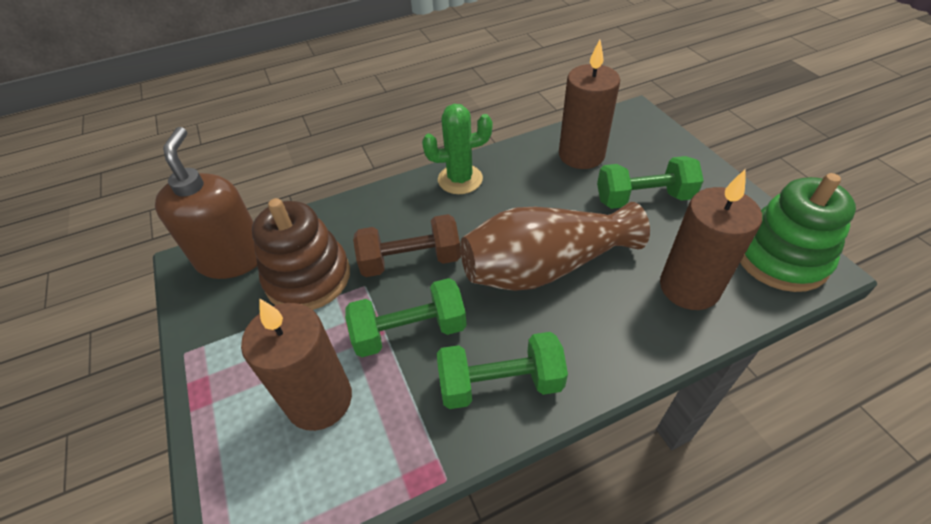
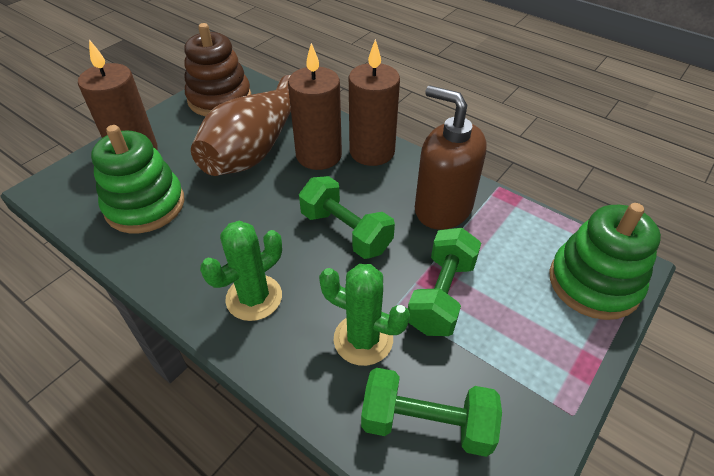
brown dumbbell: 1 -> 0
green cactus: 1 -> 2
green stacking toy: 1 -> 2

